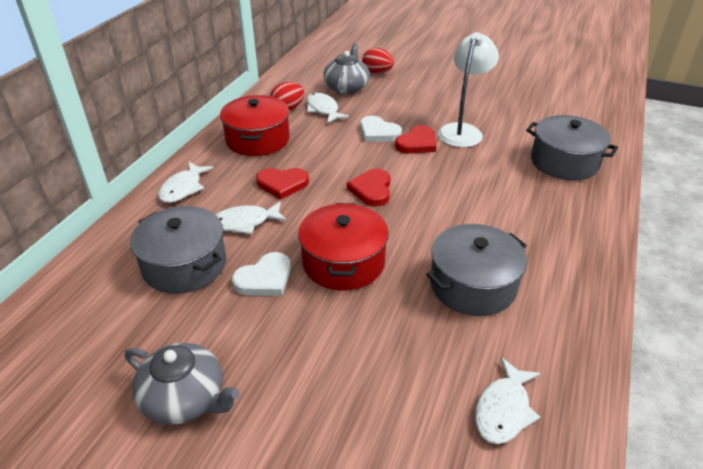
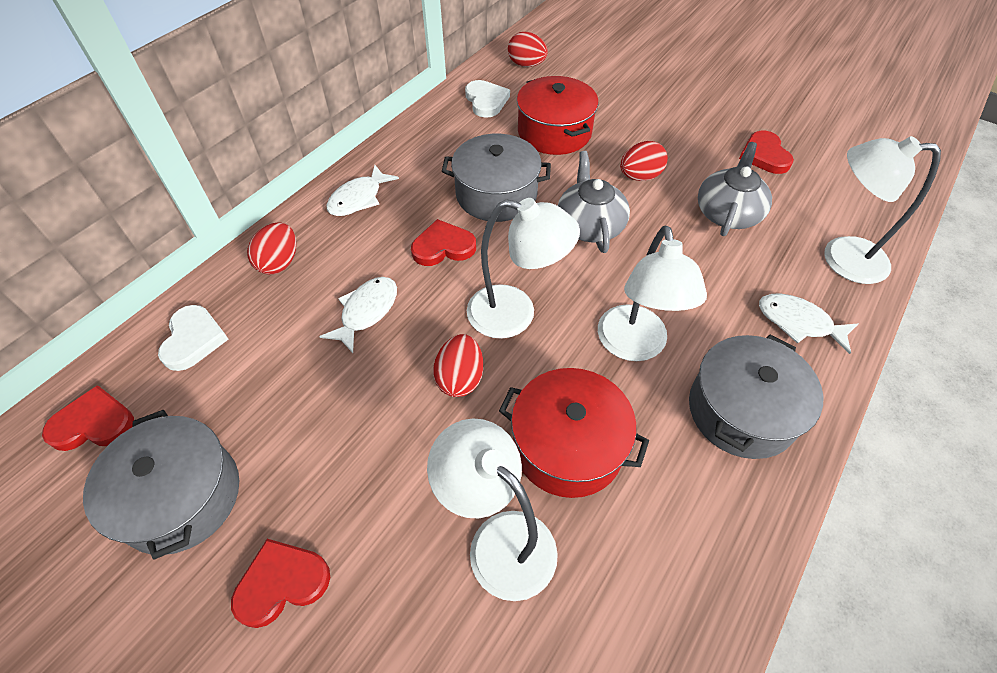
red egg: 2 -> 4
red heart: 3 -> 4
white fish: 4 -> 3
white lamp: 1 -> 4

